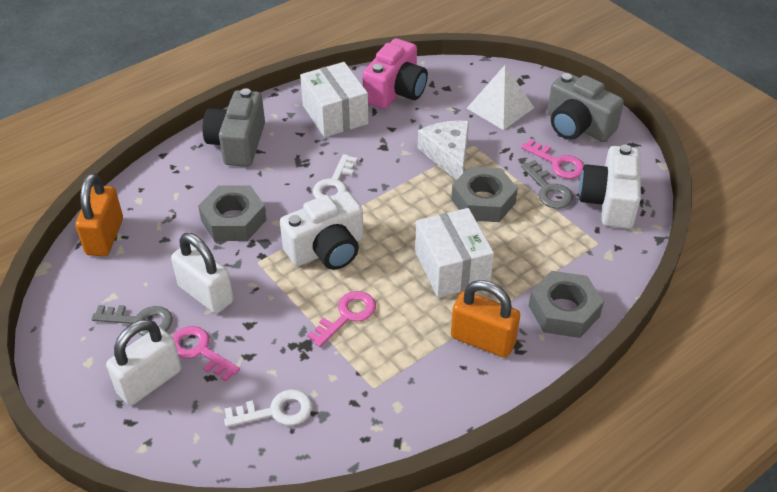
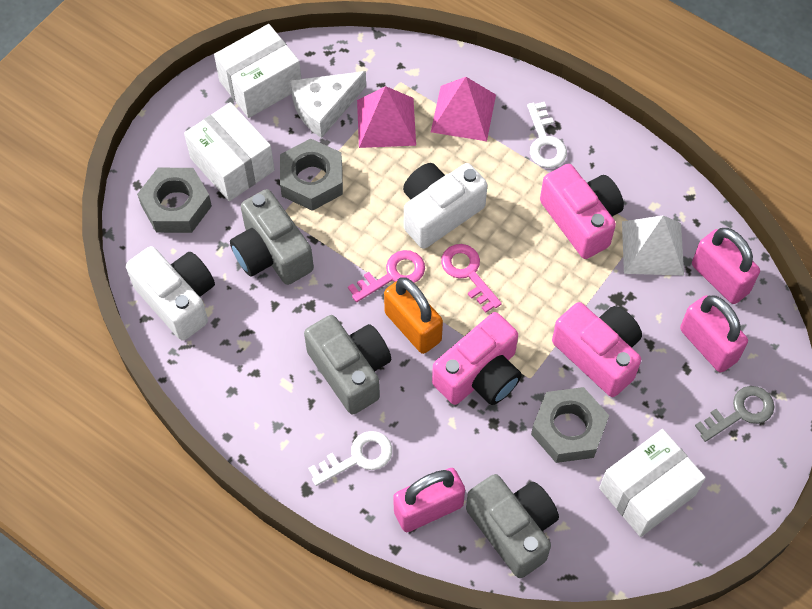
grey camera: 2 -> 3
grey key: 2 -> 1
orange padlock: 2 -> 1
pink camera: 1 -> 3
pink key: 3 -> 2
pink padlock: 0 -> 3
pink pyramid: 0 -> 2
white box: 2 -> 3
white padlock: 2 -> 0

